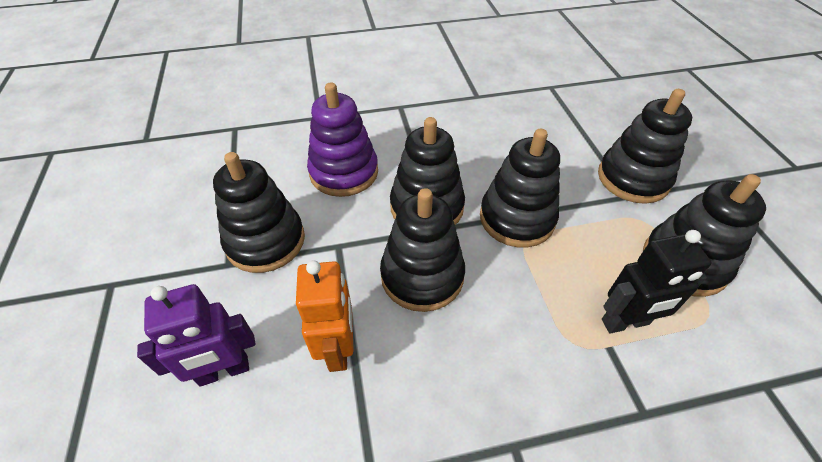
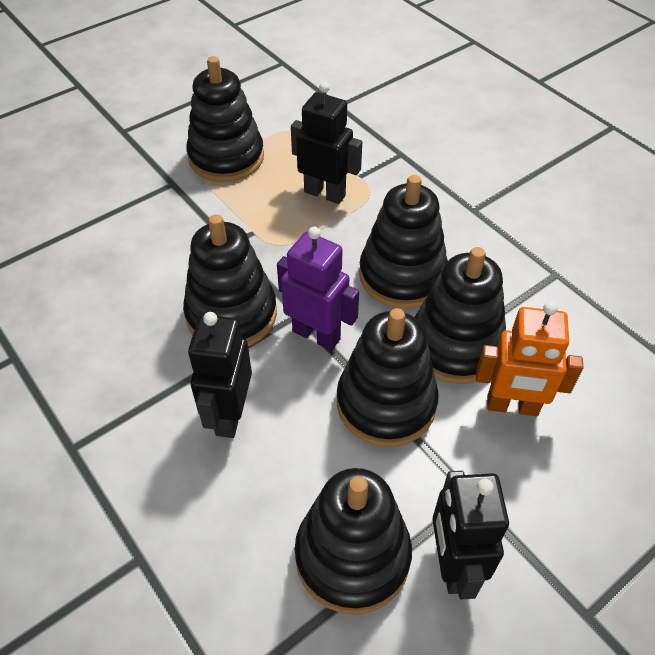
black robot: 1 -> 3
purple stacking toy: 1 -> 0

